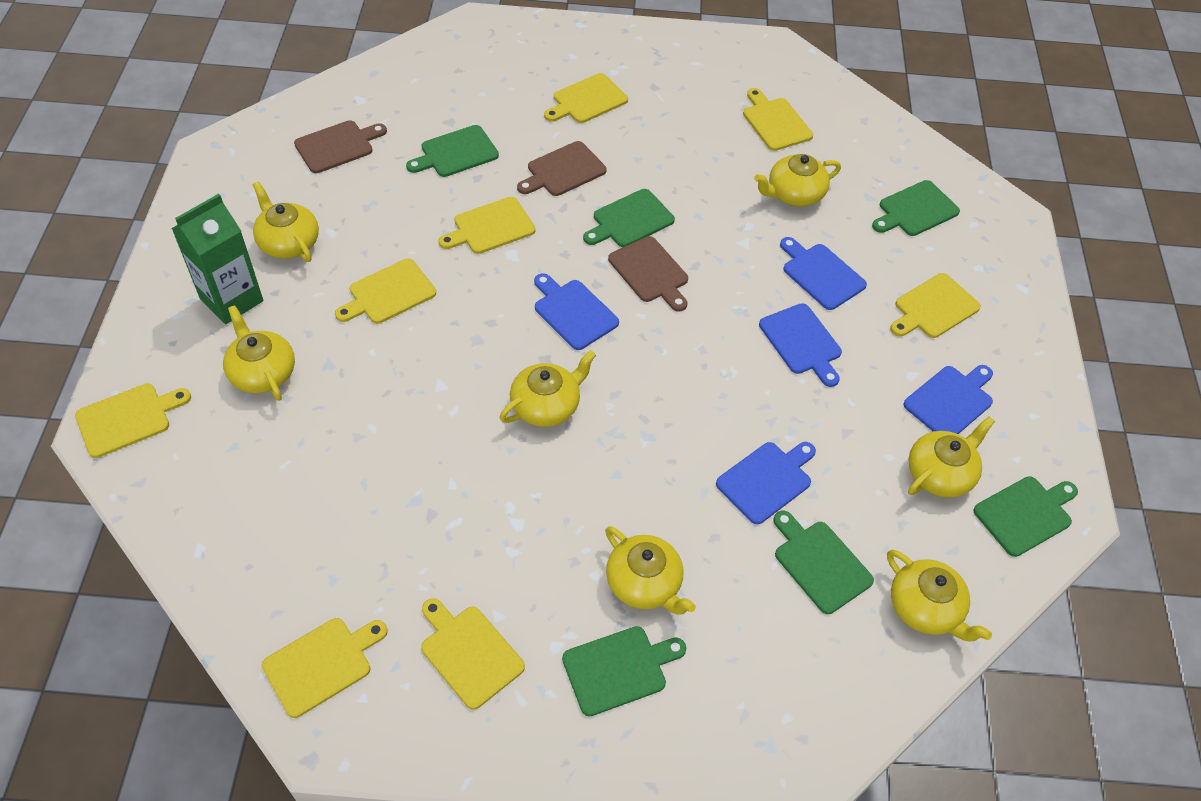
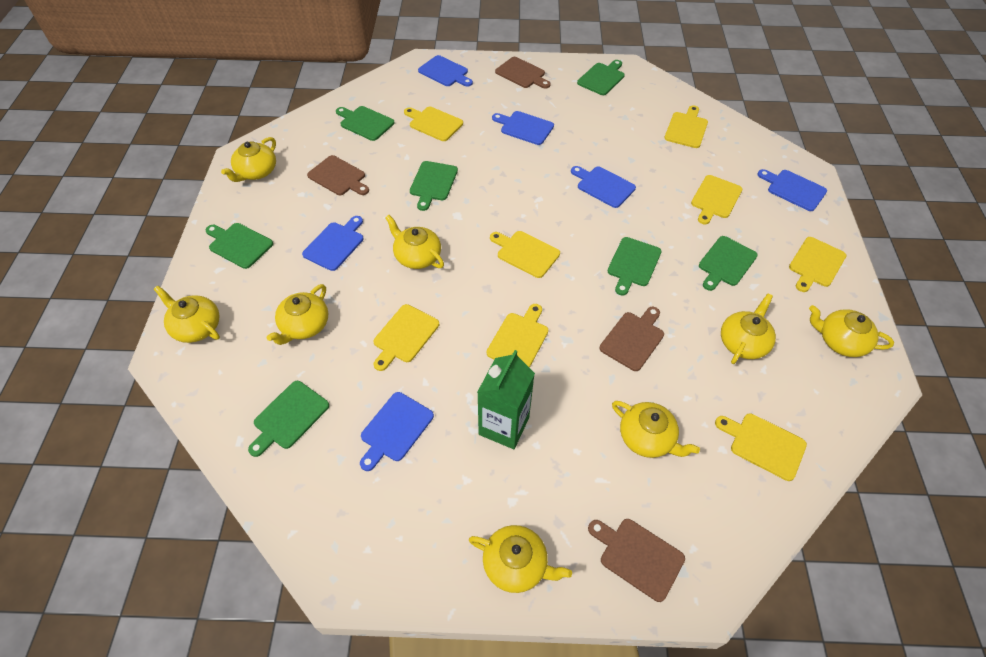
blue cutting board: 5 -> 6
brown cutting board: 3 -> 4
green cutting board: 6 -> 7
yellow teapot: 7 -> 8

